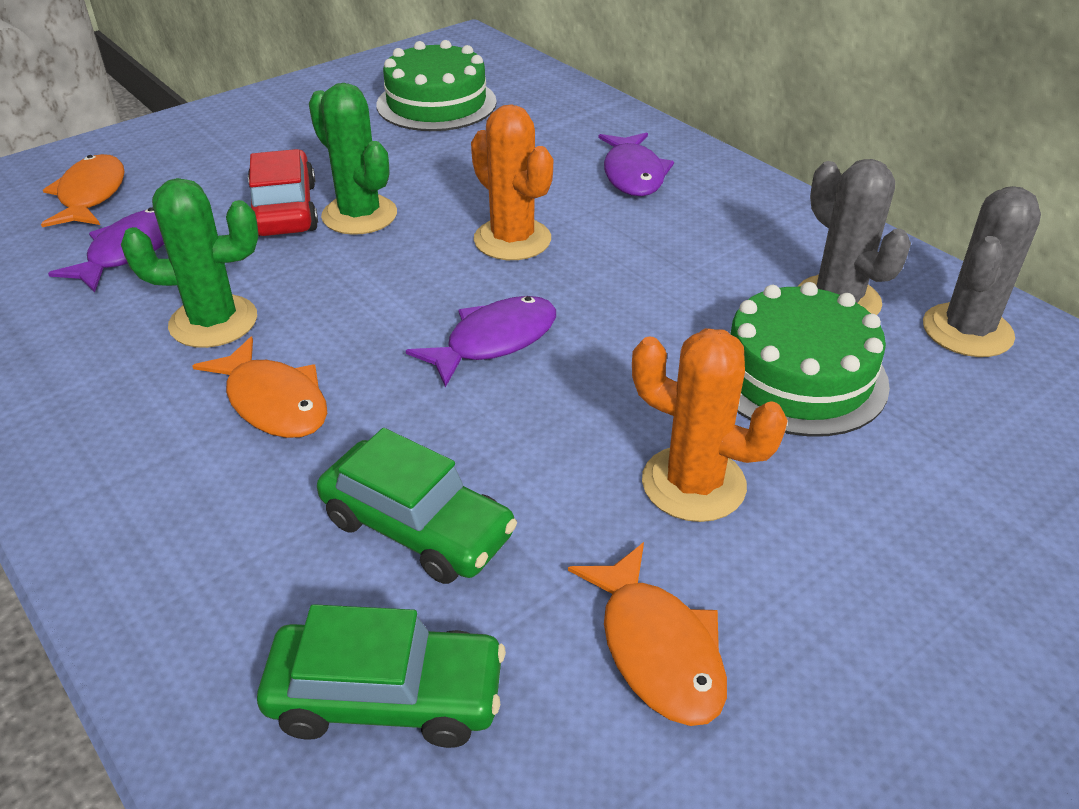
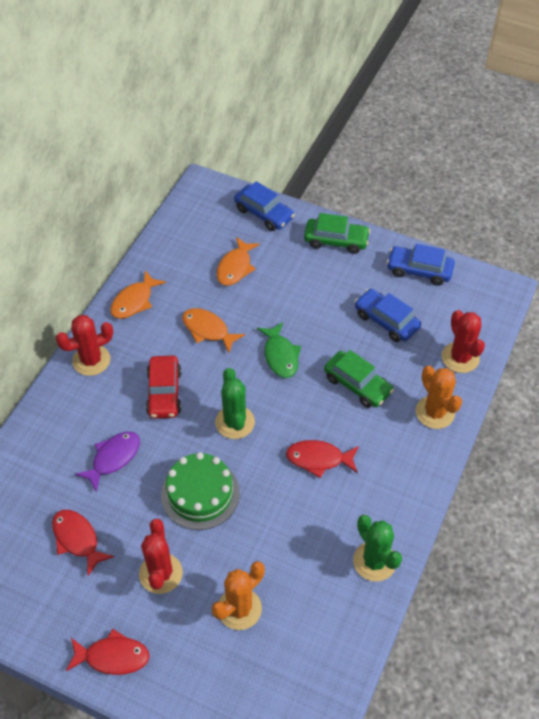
blue car: 0 -> 3
green cake: 2 -> 1
green fish: 0 -> 1
grey cactus: 2 -> 0
purple fish: 3 -> 1
red cactus: 0 -> 3
red fish: 0 -> 3

